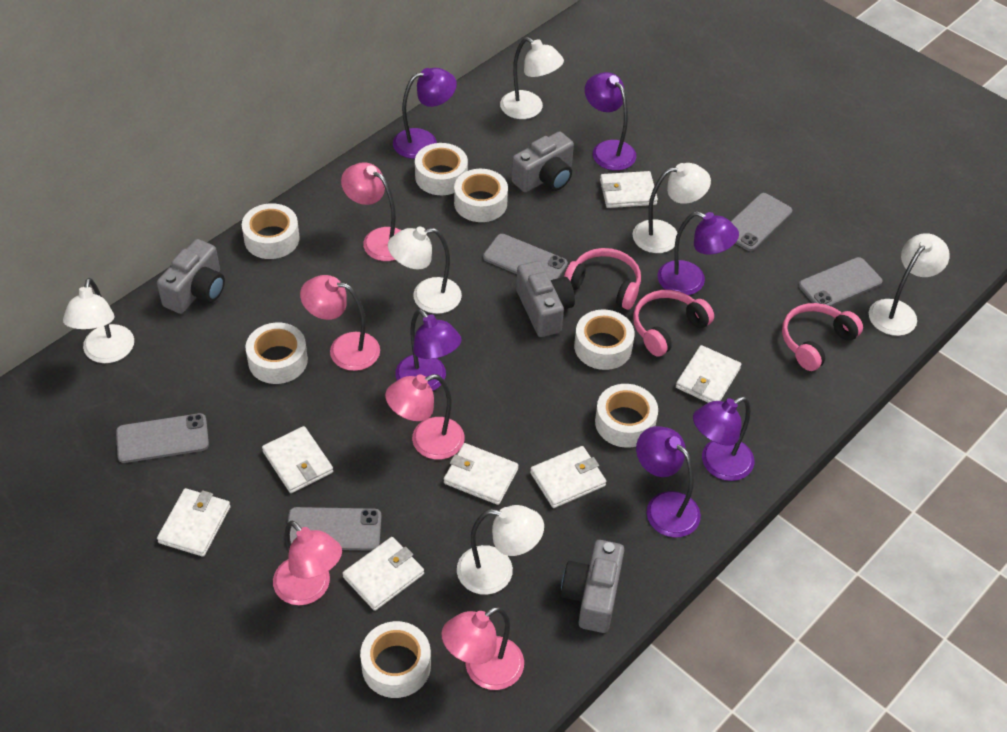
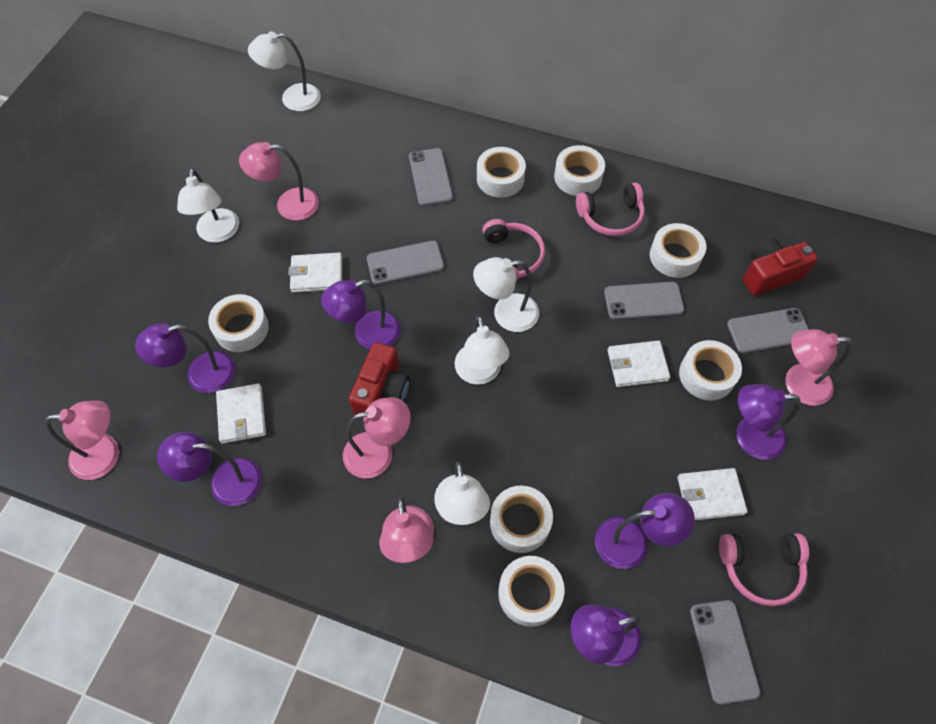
grey camera: 4 -> 0
red camera: 0 -> 2
white lamp: 6 -> 5
white wallet: 7 -> 4

